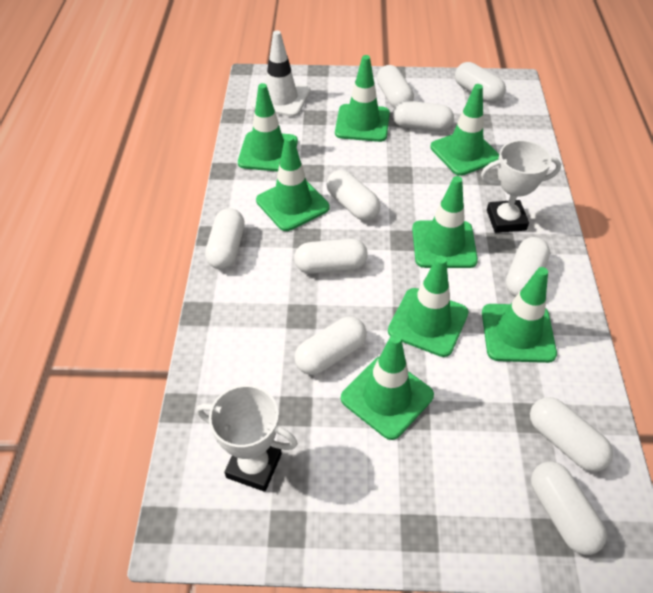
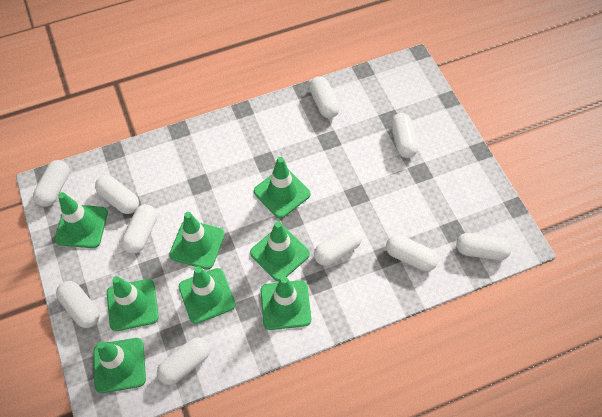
white traffic cone: 1 -> 0
white trophy: 2 -> 0

